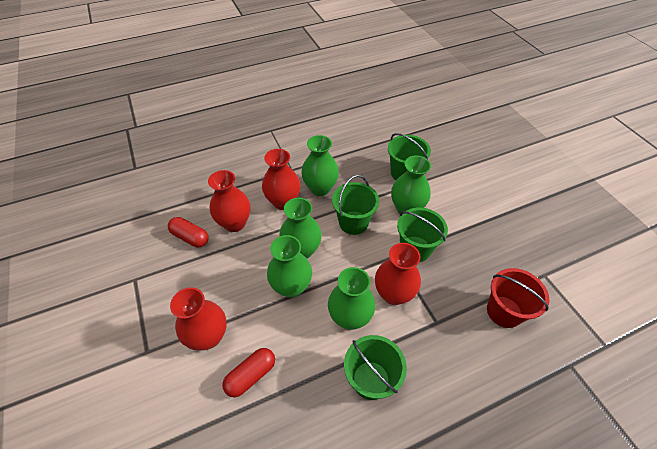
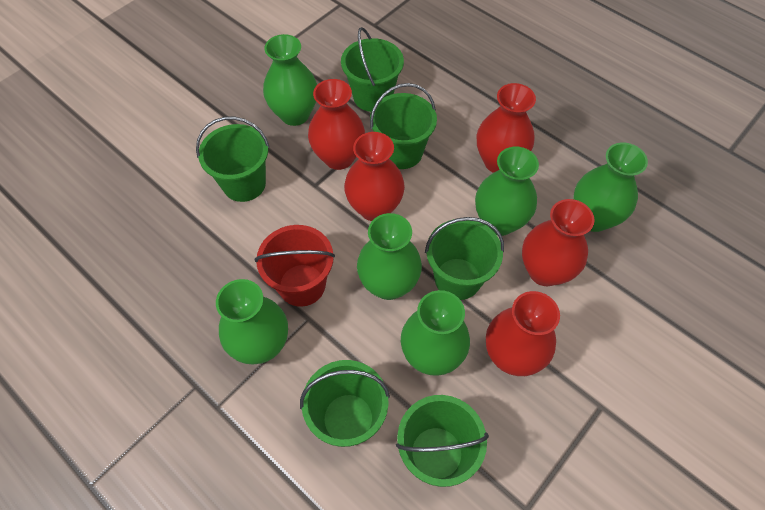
green bucket: 4 -> 6
green vase: 5 -> 6
red capsule: 2 -> 0
red vase: 4 -> 5

